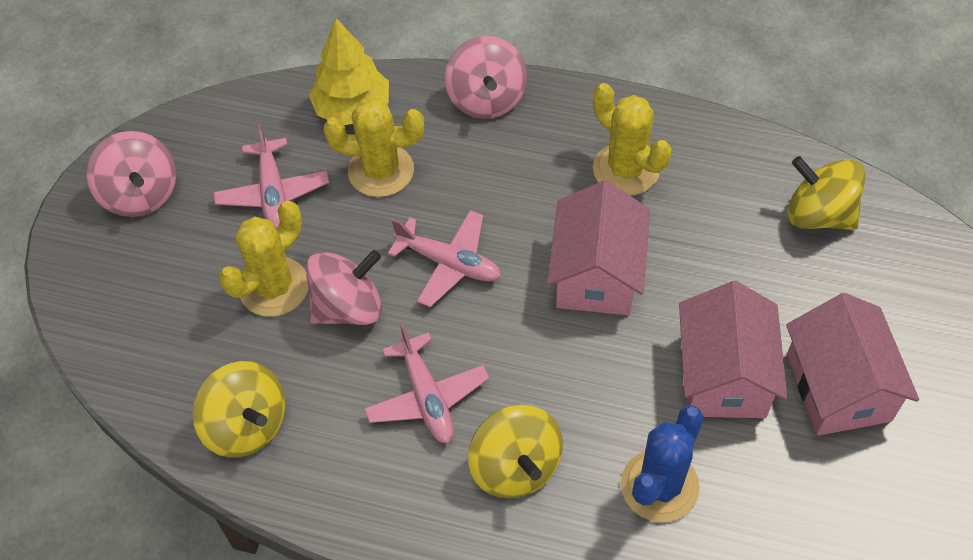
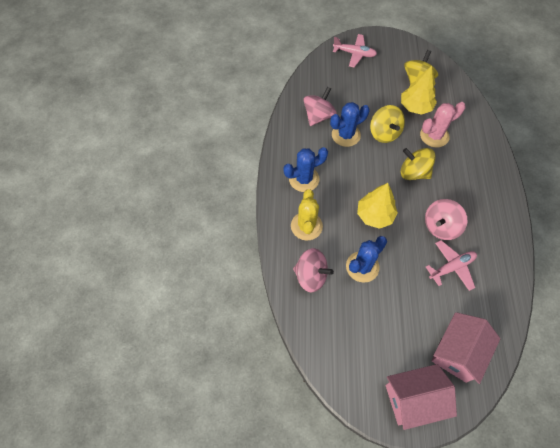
blue cactus: 1 -> 3
pink cactus: 0 -> 1
pink house: 3 -> 2
pink plane: 3 -> 2
yellow cactus: 3 -> 1
yellow tree: 1 -> 2

